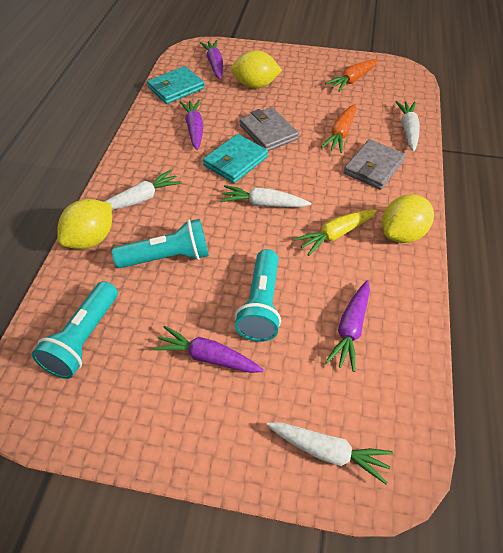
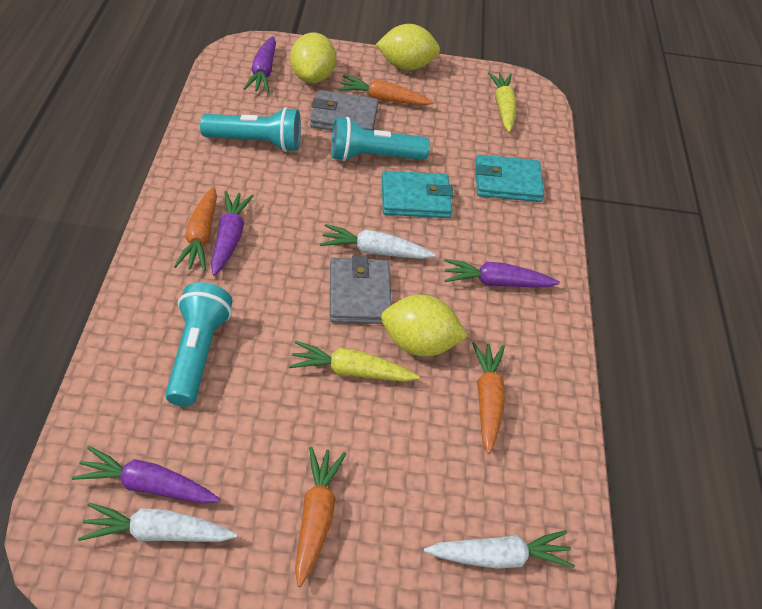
orange carrot: 2 -> 4
white carrot: 4 -> 3
yellow carrot: 1 -> 2

